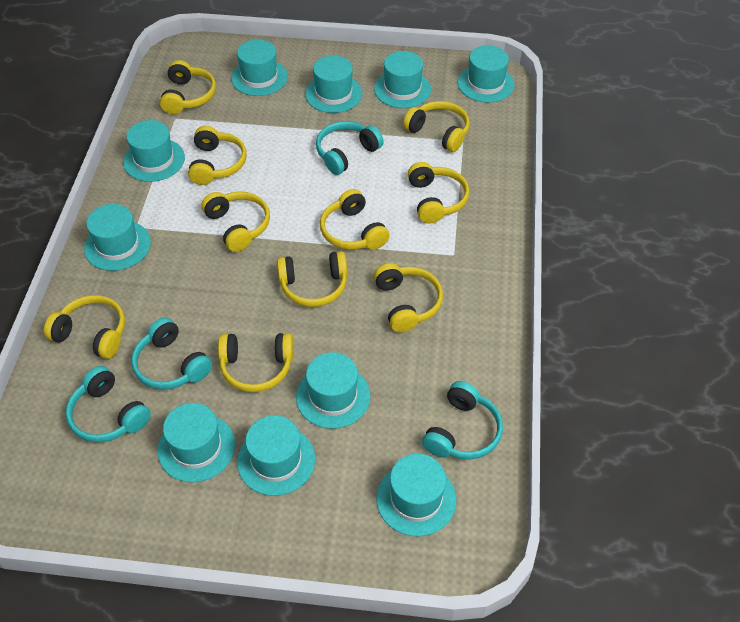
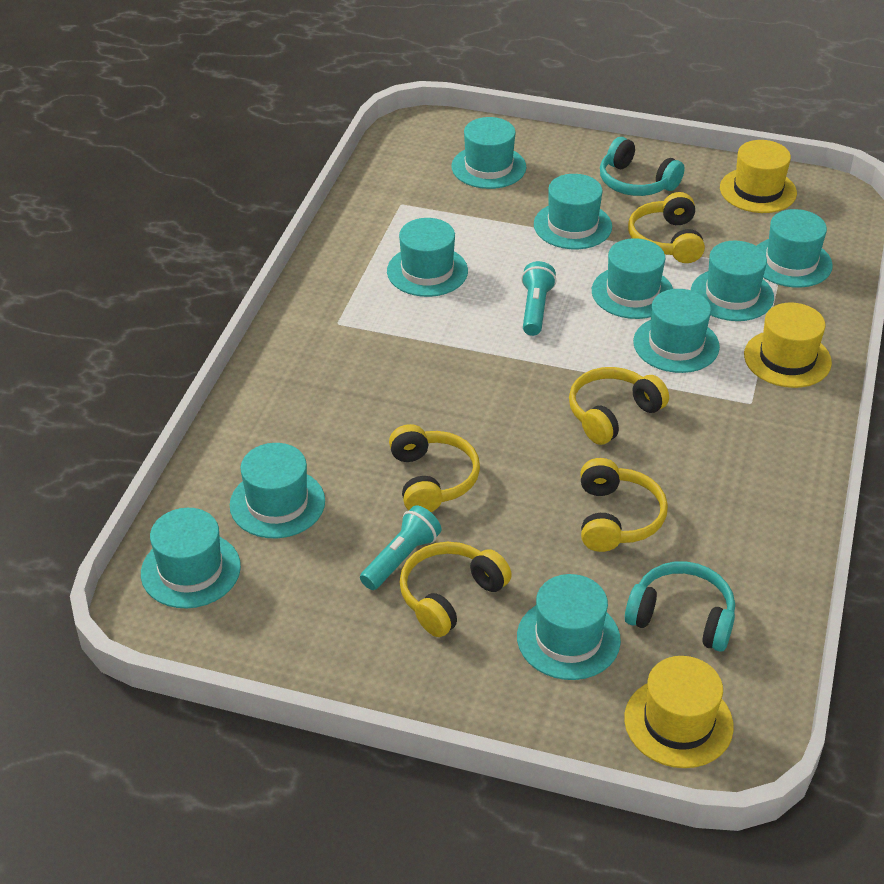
turquoise flashlight: 0 -> 2
turquoise headphones: 4 -> 2
yellow hat: 0 -> 3
yellow headphones: 10 -> 5

